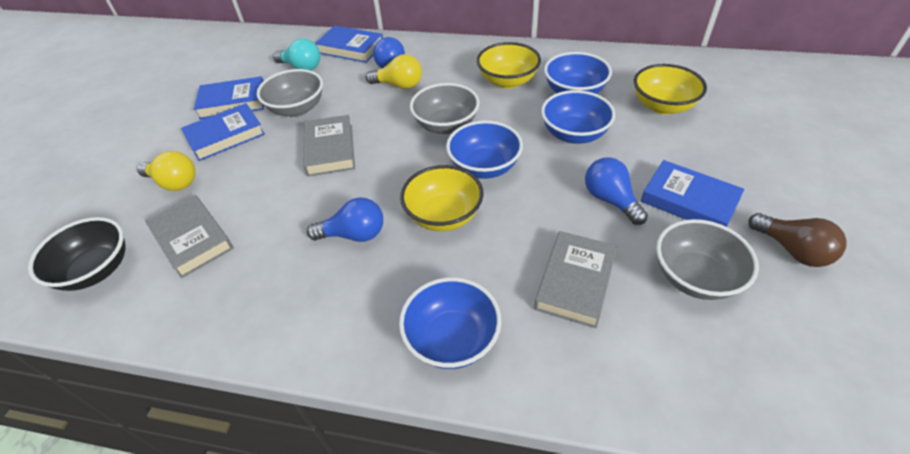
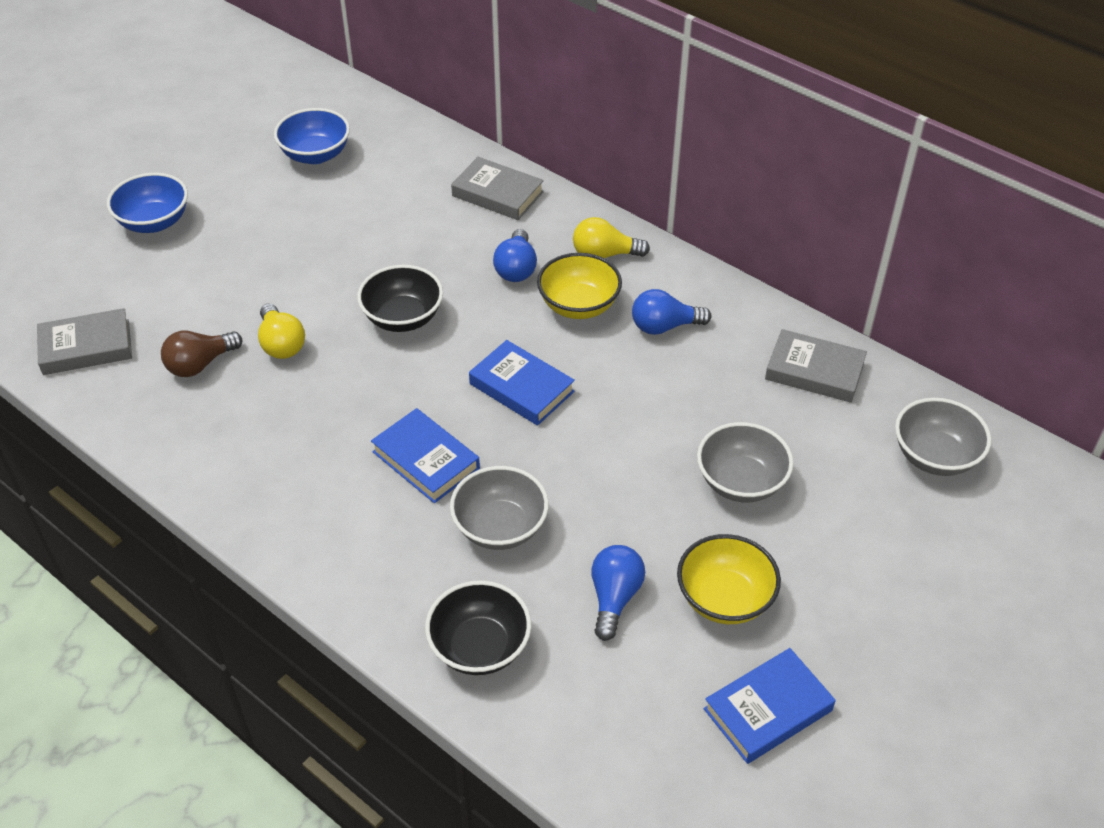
black bowl: 1 -> 2
blue book: 4 -> 3
blue bowl: 4 -> 2
turquoise light bulb: 1 -> 0
yellow bowl: 3 -> 2

